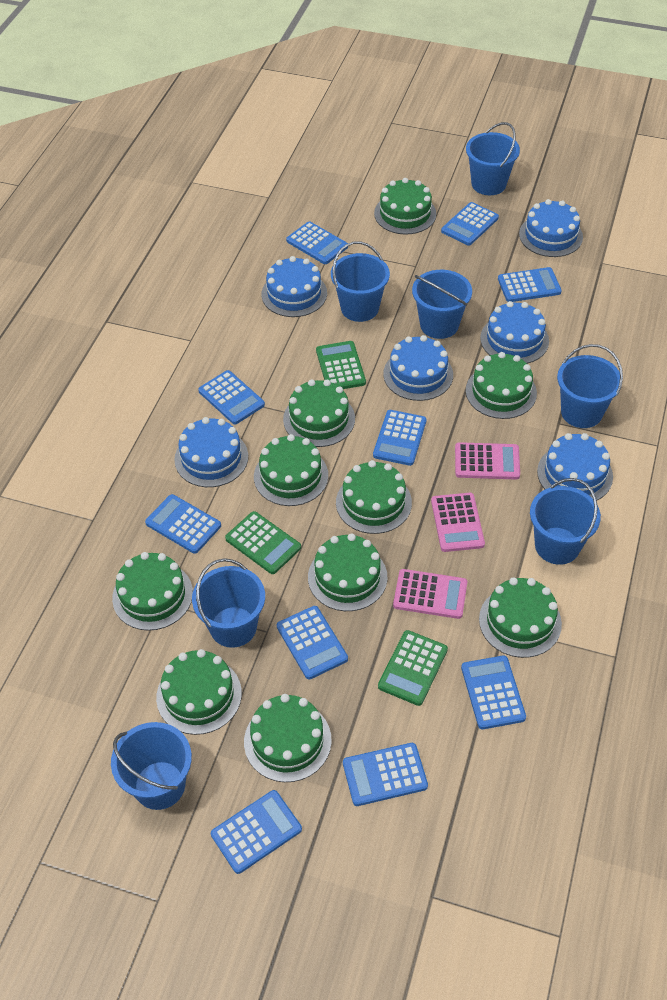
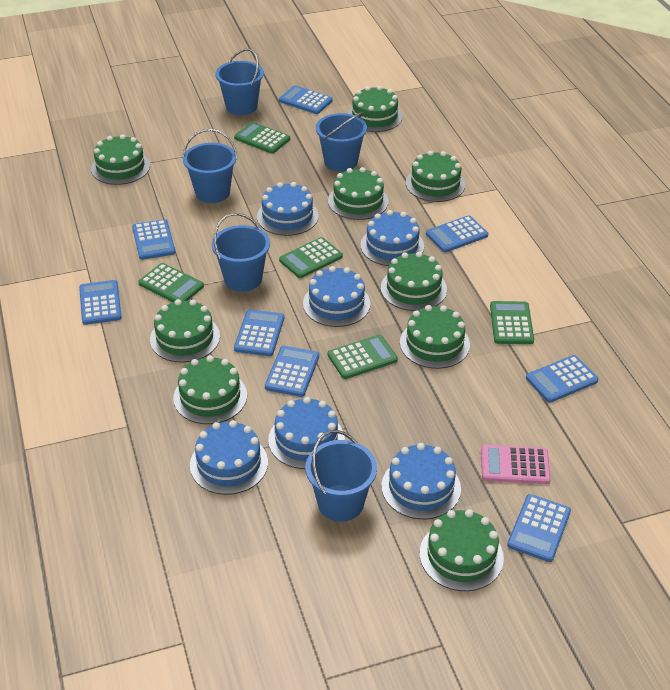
blue bucket: 7 -> 5
blue calculator: 10 -> 8
green cake: 10 -> 9
green calculator: 3 -> 5
pink calculator: 3 -> 1

